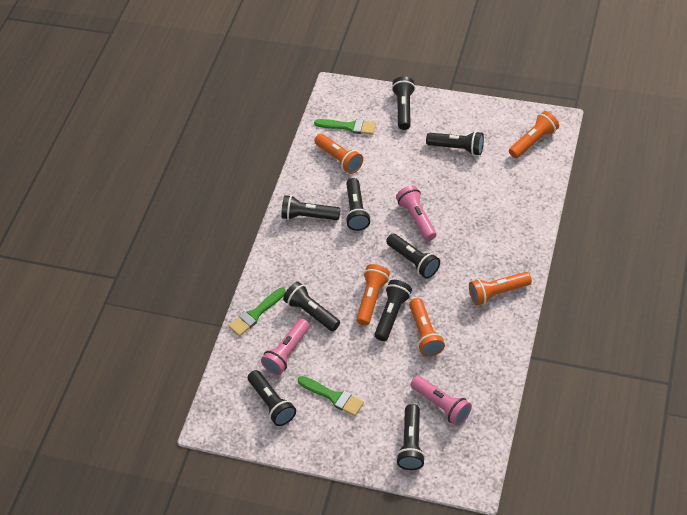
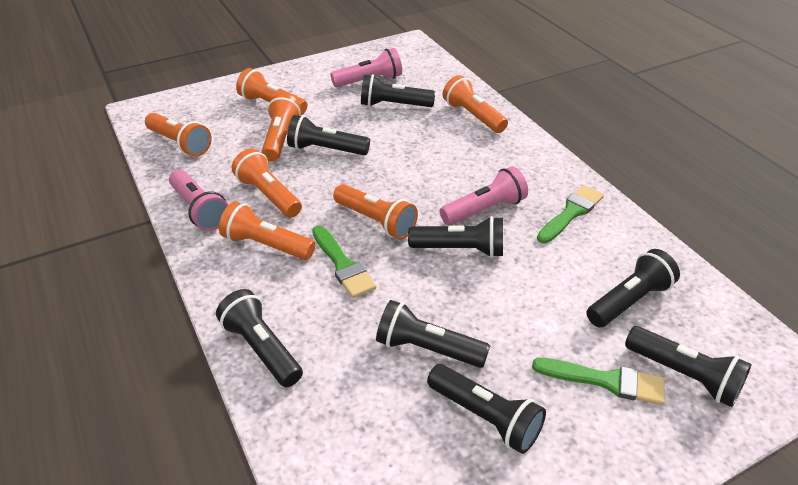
black flashlight: 9 -> 8
orange flashlight: 5 -> 7

